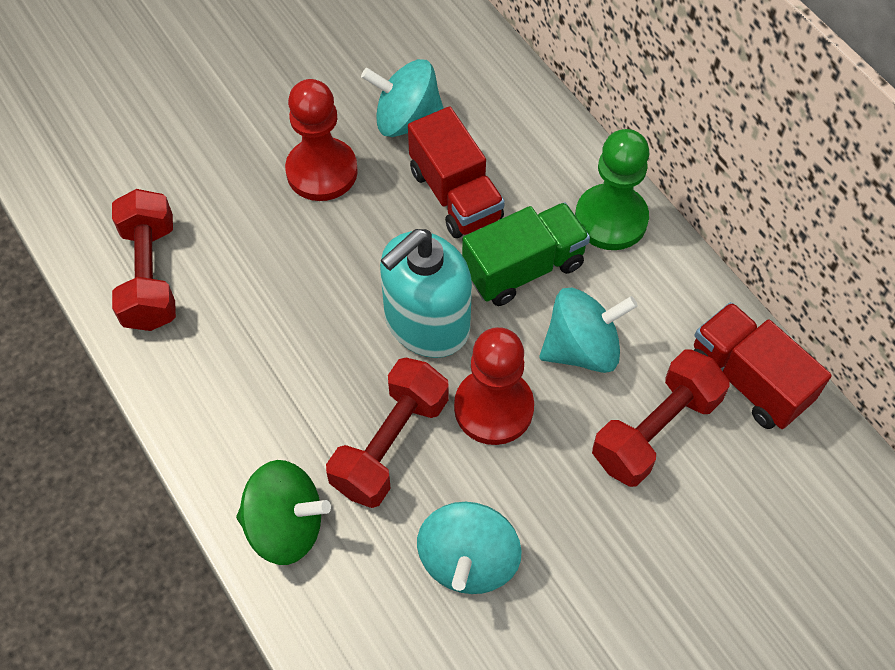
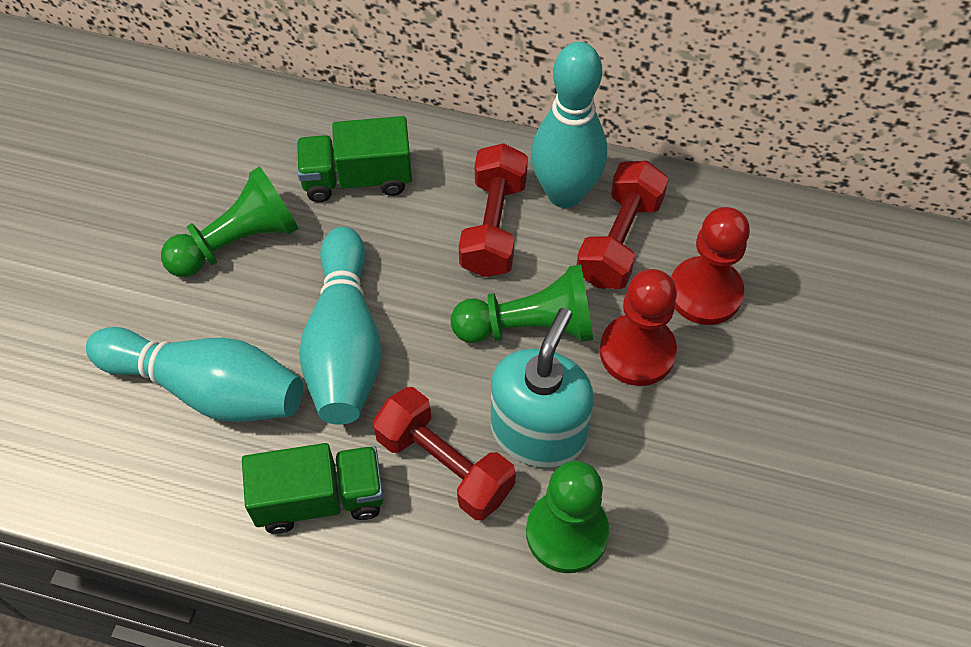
green pawn: 1 -> 3
green spinning top: 1 -> 0
green truck: 1 -> 2
red truck: 2 -> 0
turquoise bowling pin: 0 -> 3
turquoise spinning top: 3 -> 0

